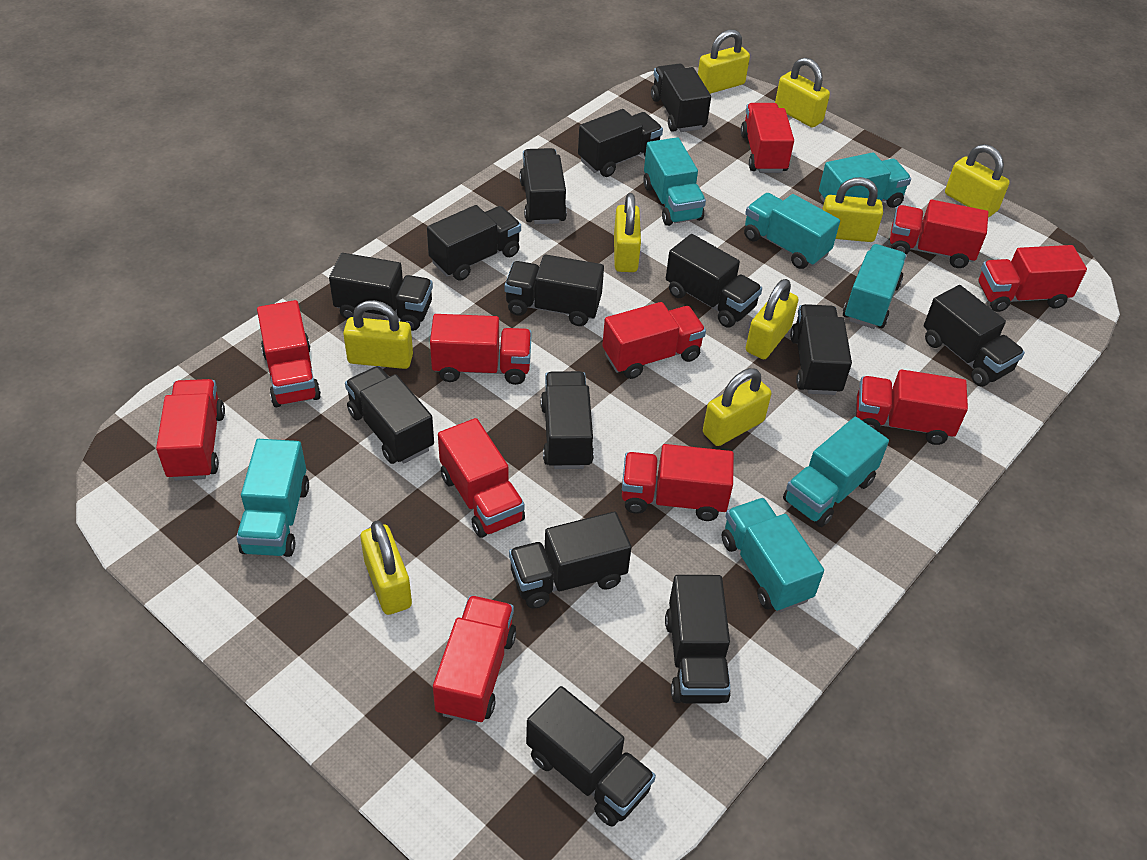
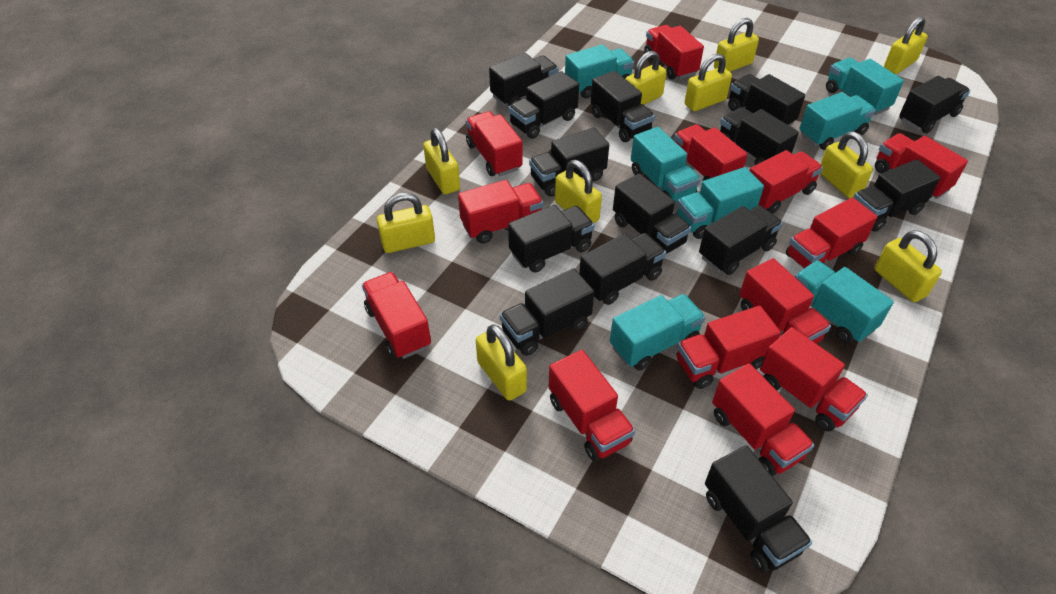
red truck: 11 -> 13
yellow padlock: 9 -> 10

